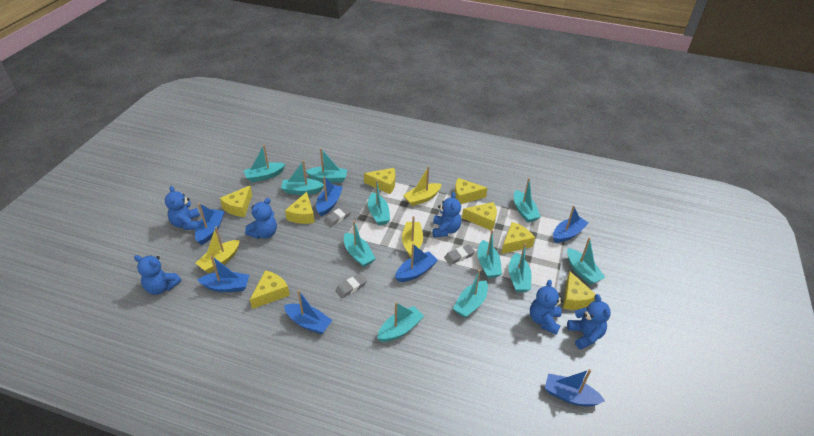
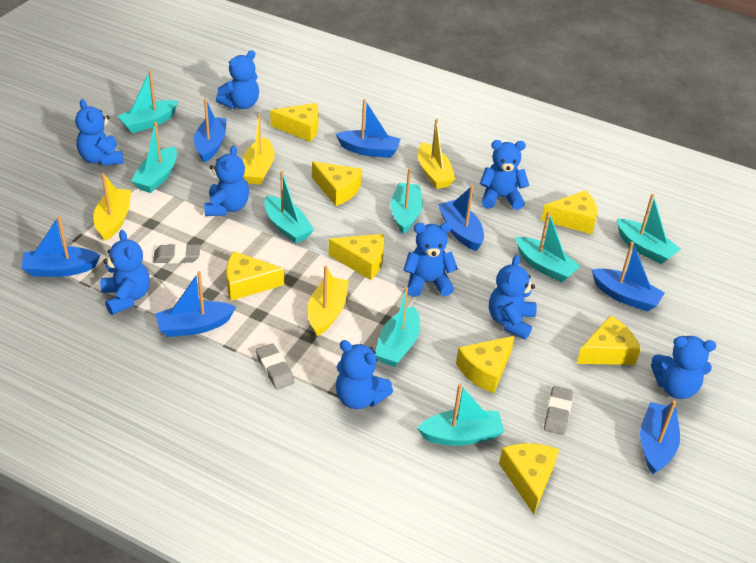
blue teddy bear: 6 -> 9
turquoise boat: 11 -> 8
yellow boat: 3 -> 4

